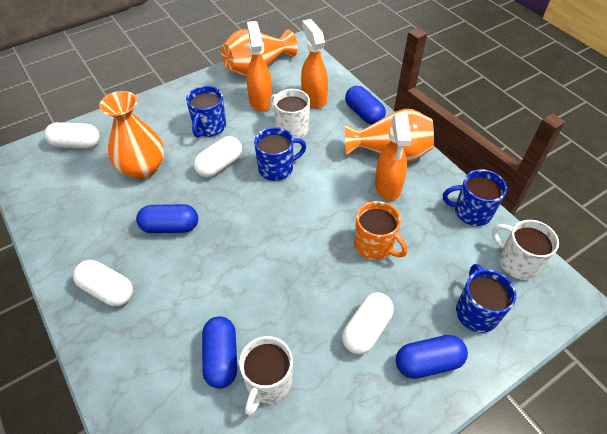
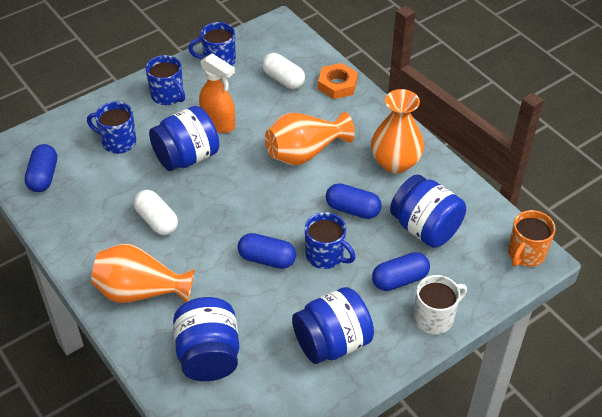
blue jar: 0 -> 4
orange nut: 0 -> 1
orange spray bottle: 3 -> 1
white capsule: 4 -> 2
white mug: 3 -> 1

